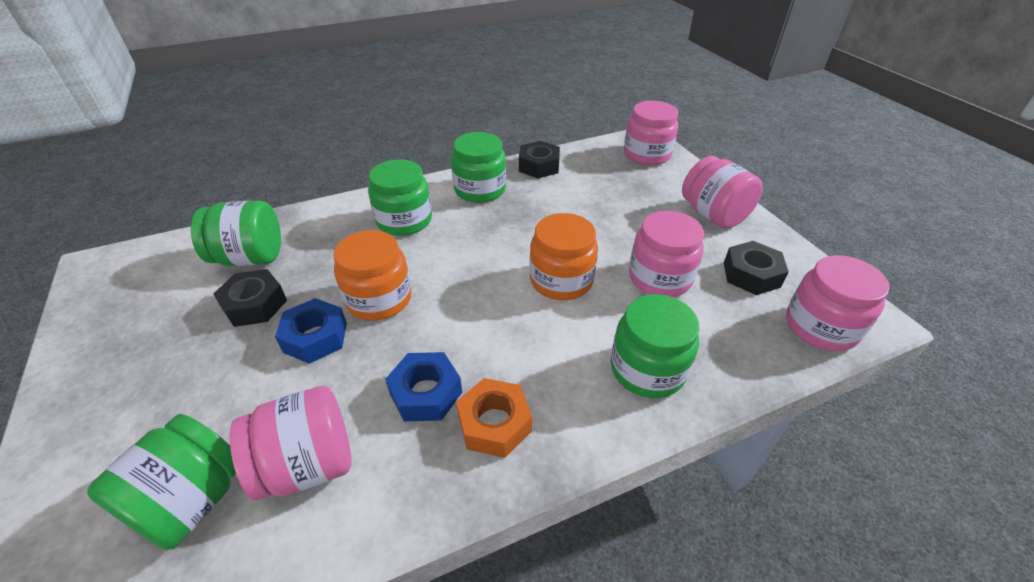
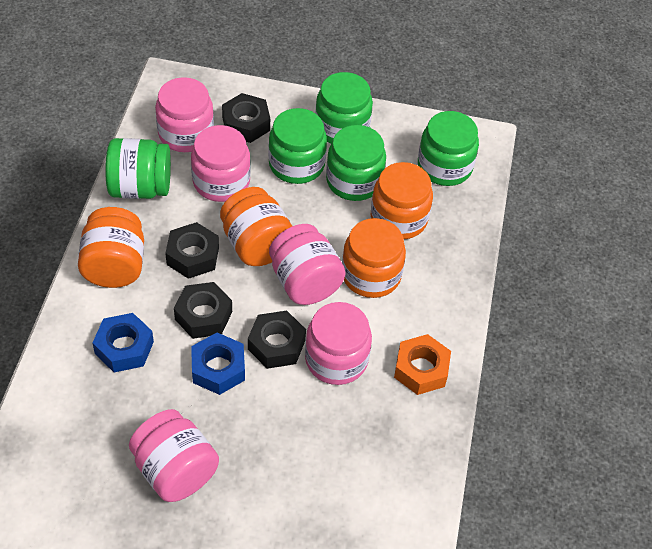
black nut: 3 -> 4
orange jar: 2 -> 4

